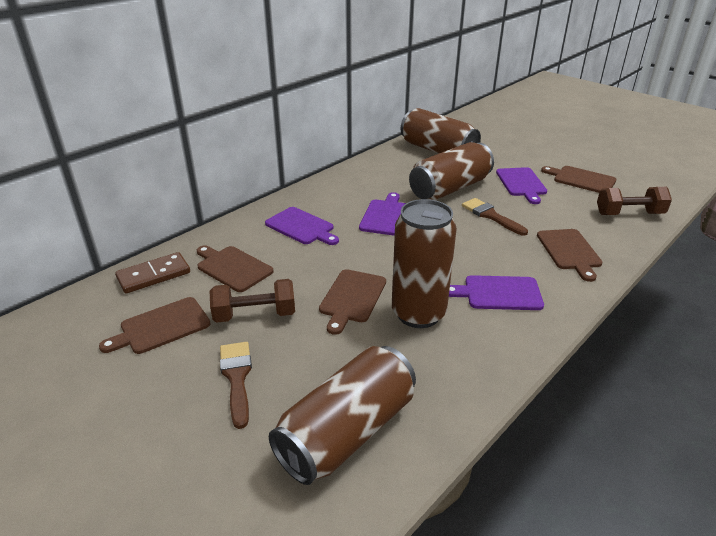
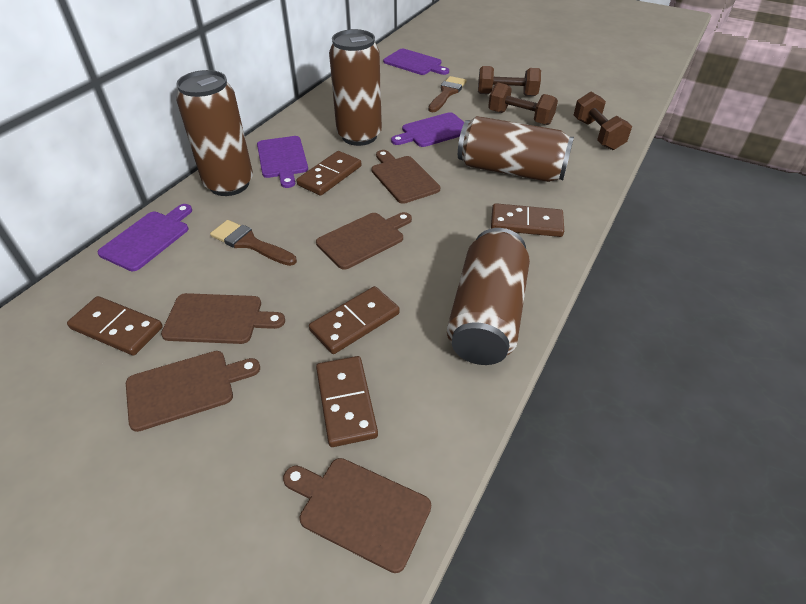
brown domino: 1 -> 5
brown dumbbell: 2 -> 3

